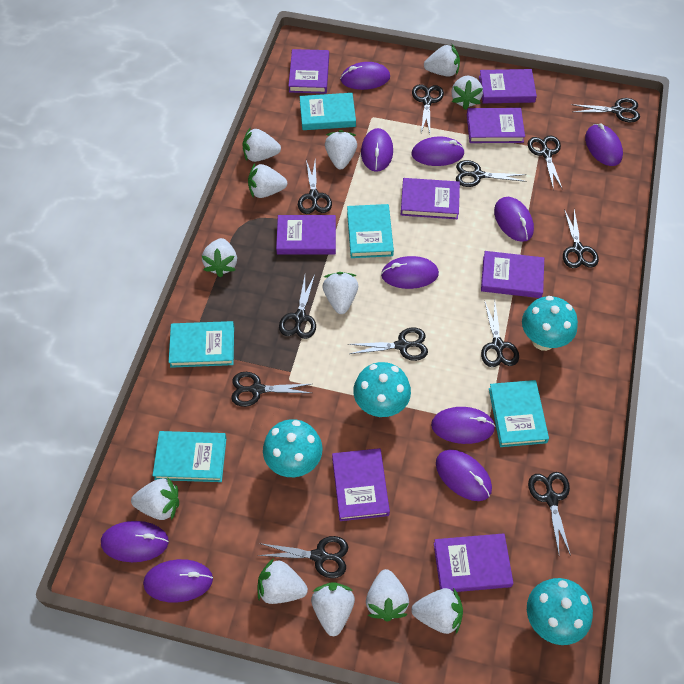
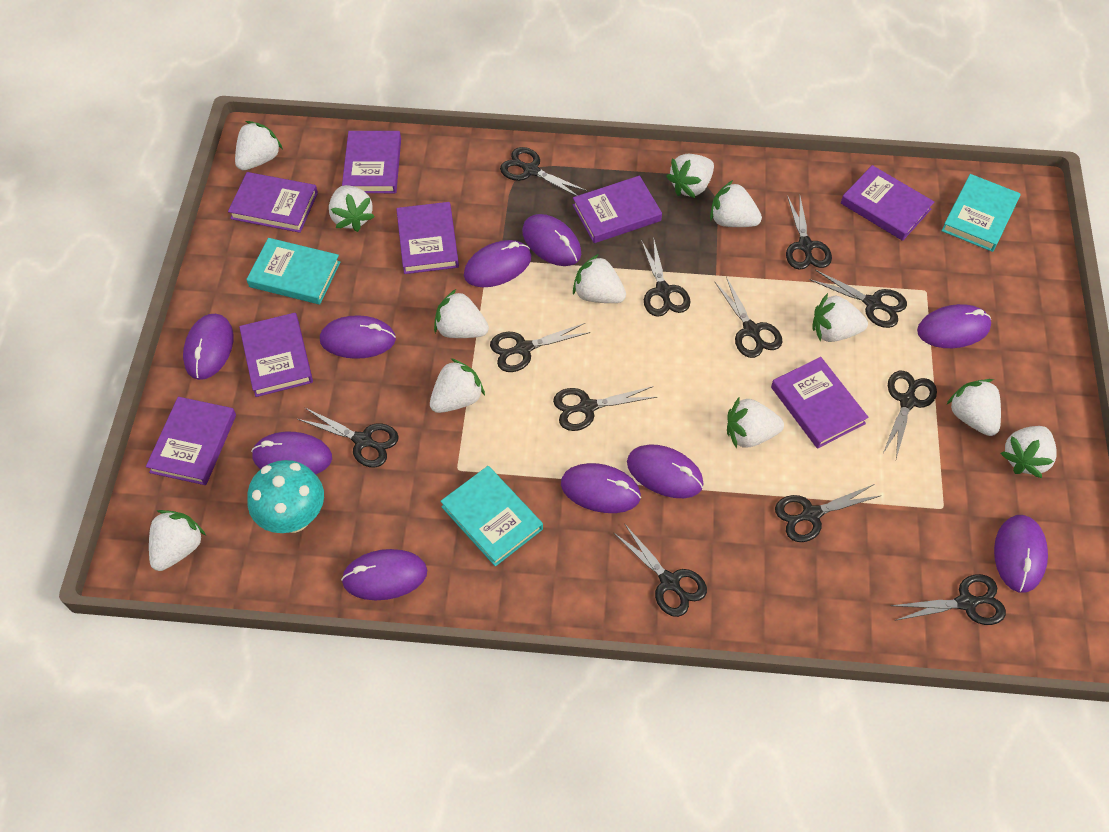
turquoise book: 5 -> 3
turquoise mushroom: 4 -> 1

